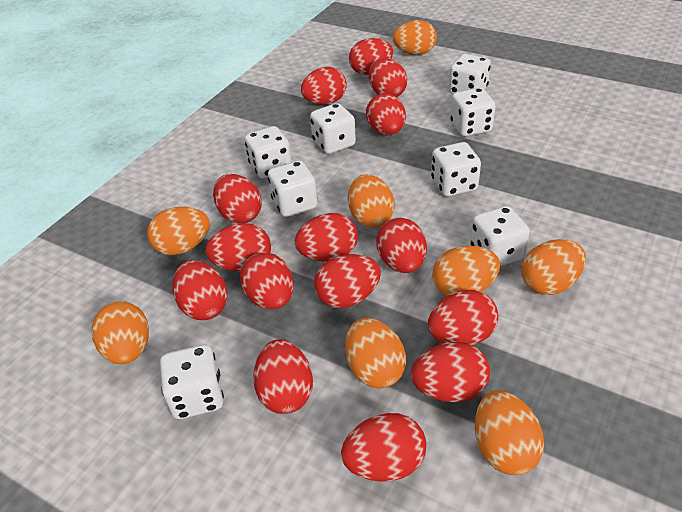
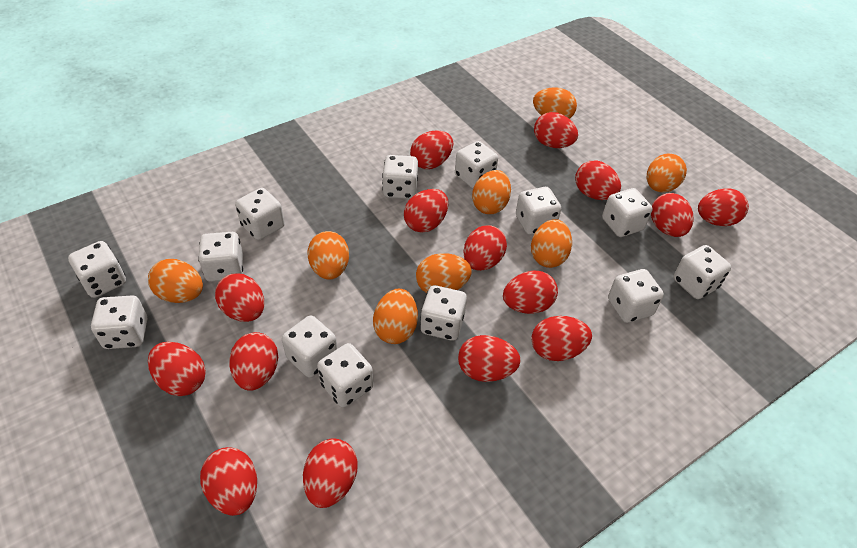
white dice: 8 -> 13

